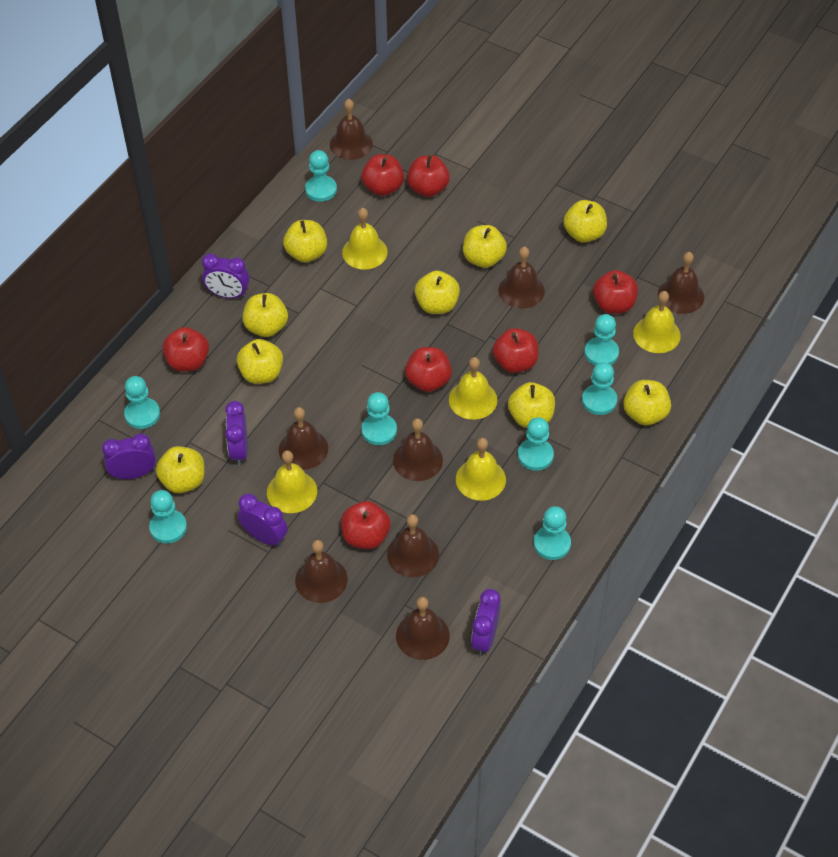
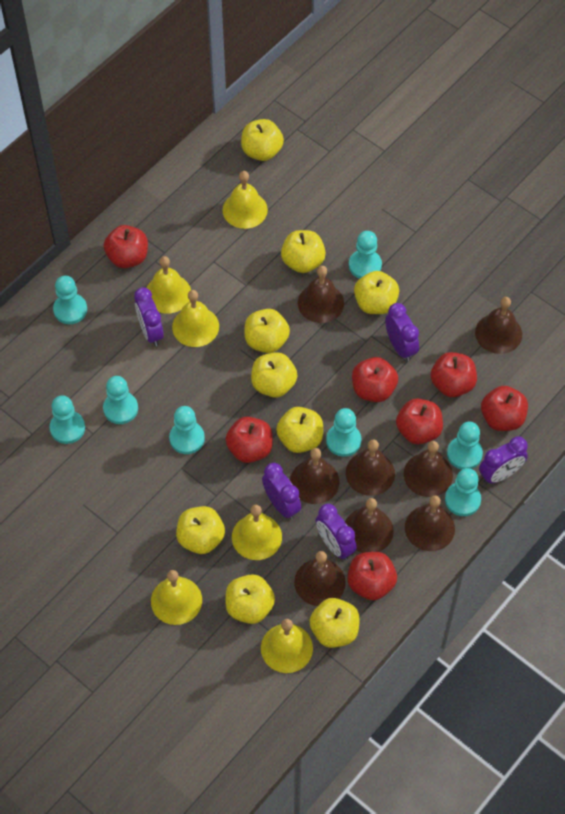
yellow bell: 5 -> 6

